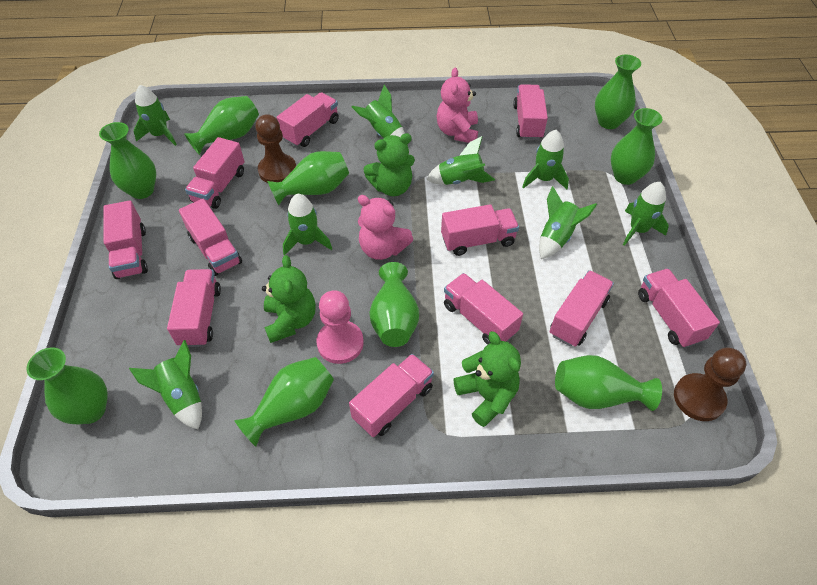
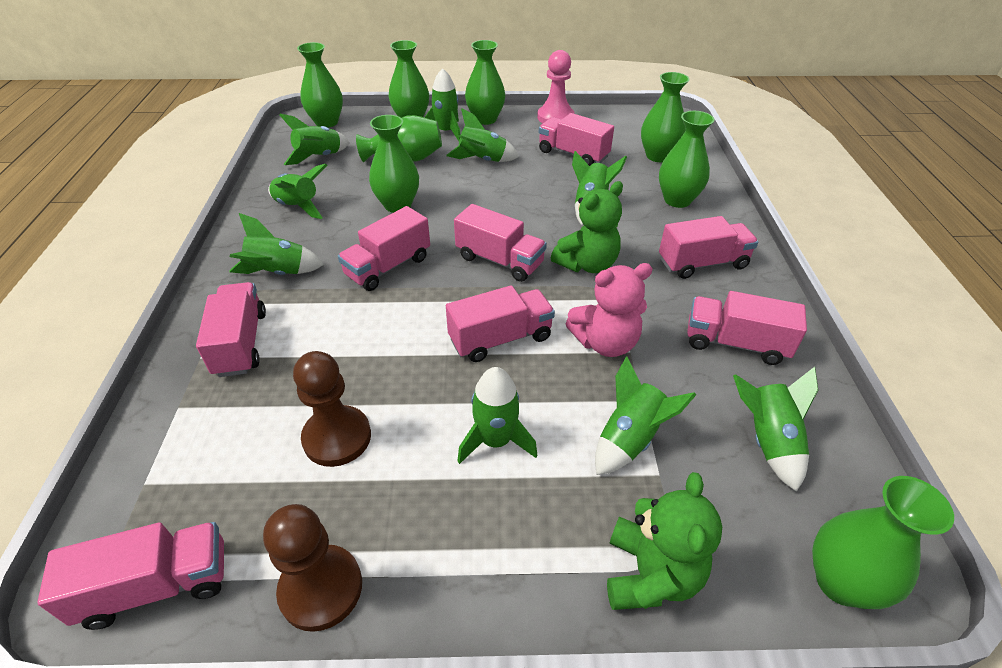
green rocket: 8 -> 9
green teddy bear: 3 -> 2
green vase: 9 -> 8
pink teddy bear: 2 -> 1
pink truck: 11 -> 8

